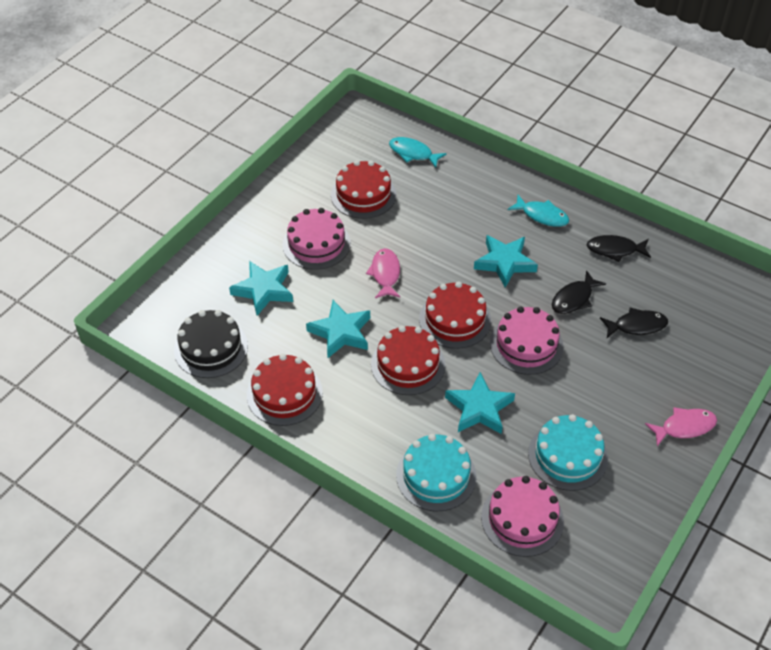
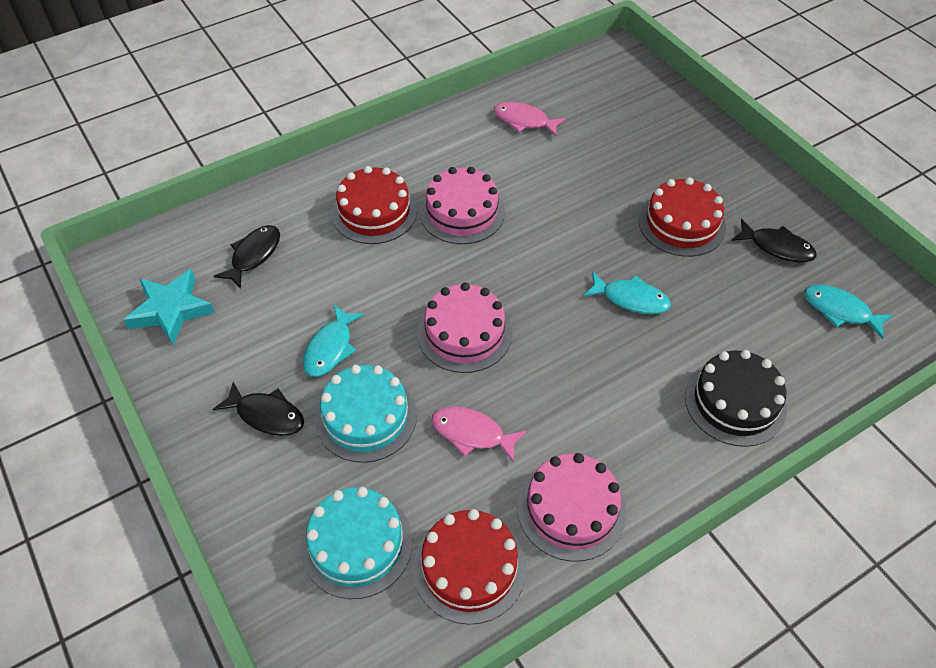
red cake: 4 -> 3
turquoise fish: 2 -> 3
turquoise star: 4 -> 1

